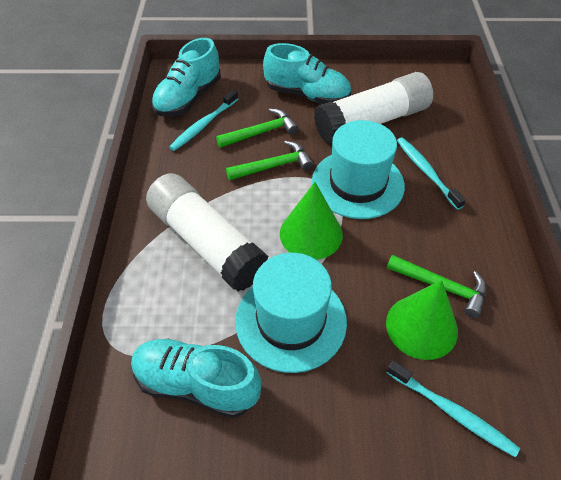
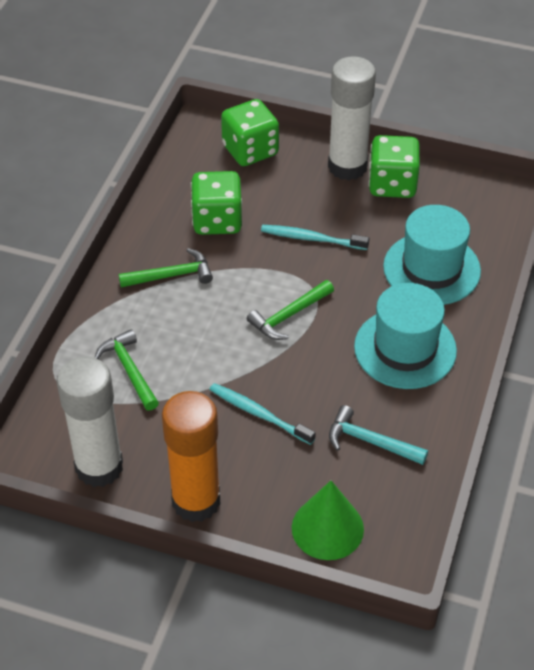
green cone: 2 -> 1
green dice: 0 -> 3
orange glue stick: 0 -> 1
turquoise hammer: 0 -> 1
turquoise shoe: 3 -> 0
turquoise toothbrush: 3 -> 2

